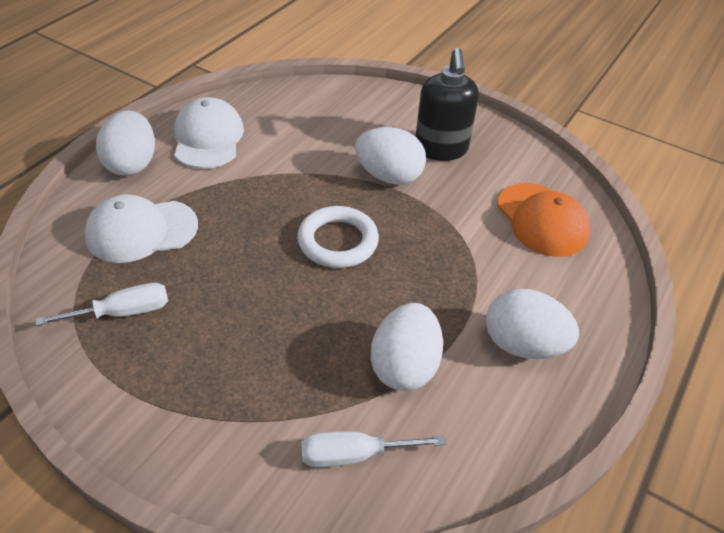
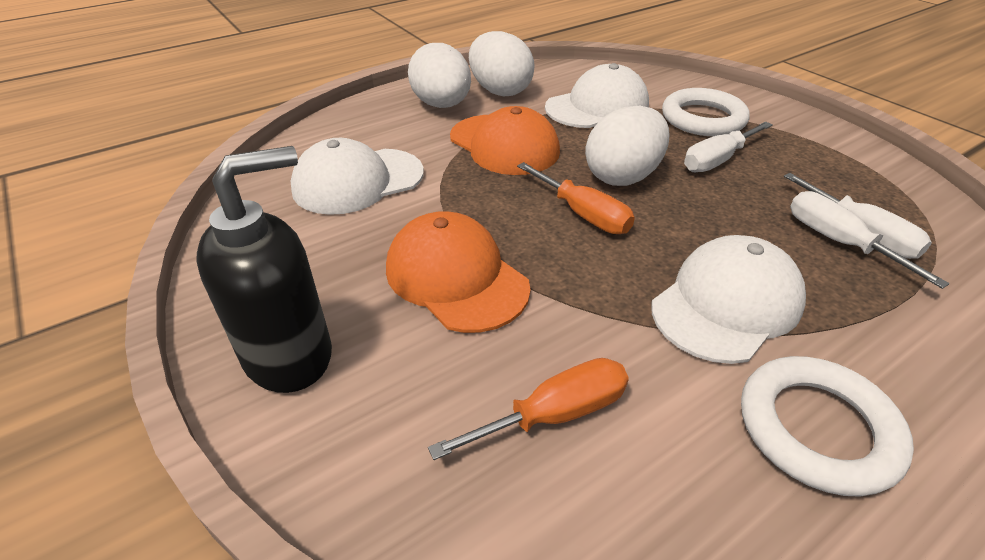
orange cap: 1 -> 2
orange screwdriver: 0 -> 2
white cap: 2 -> 3
white egg: 4 -> 3
white ring: 1 -> 2
white screwdriver: 2 -> 3

